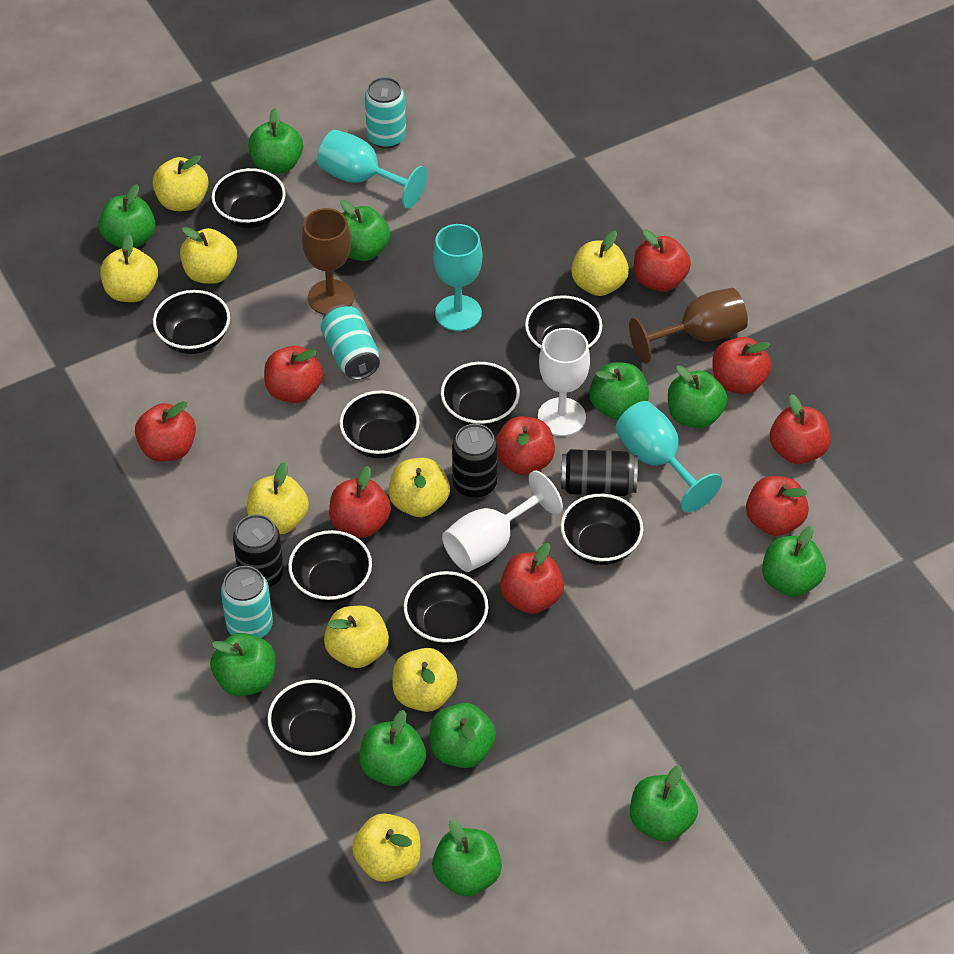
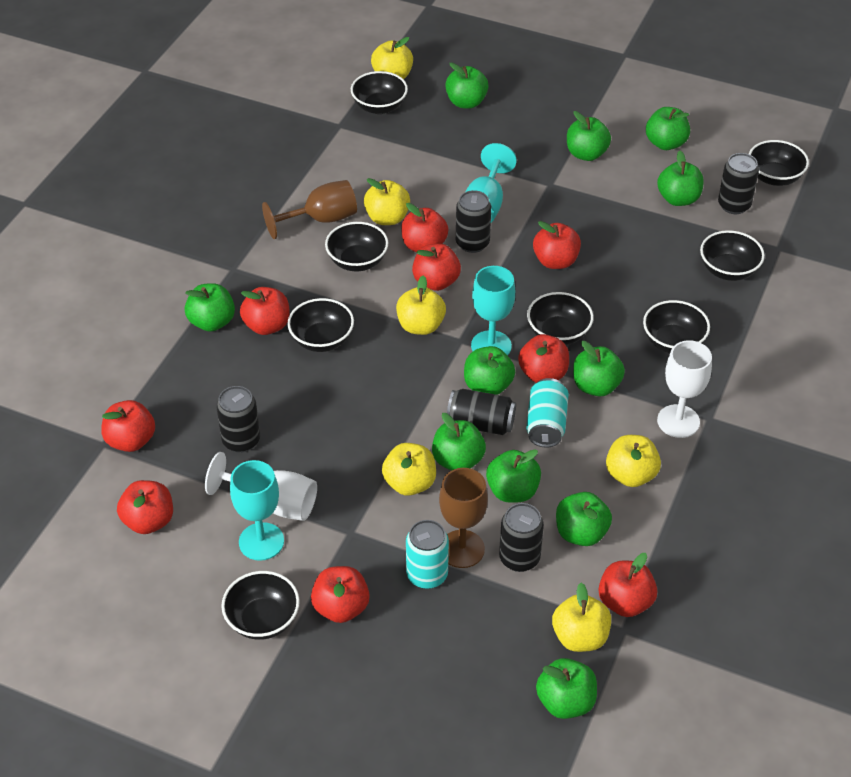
black bowl: 9 -> 8
black can: 3 -> 5
turquoise can: 3 -> 2
yellow apple: 9 -> 6

